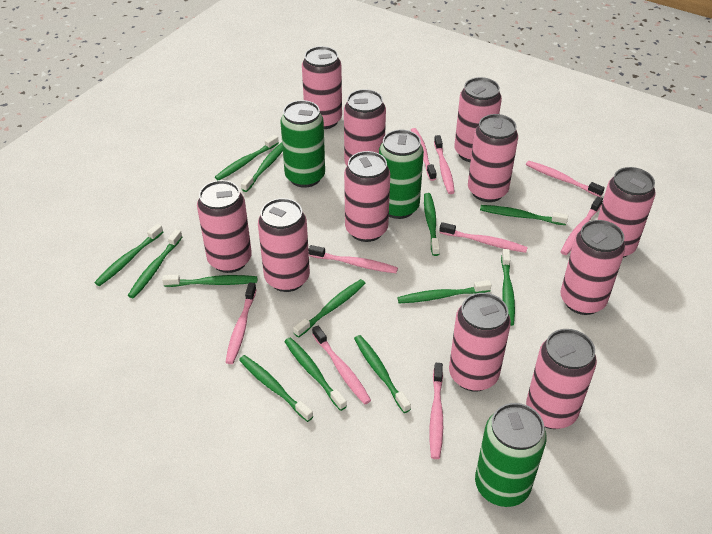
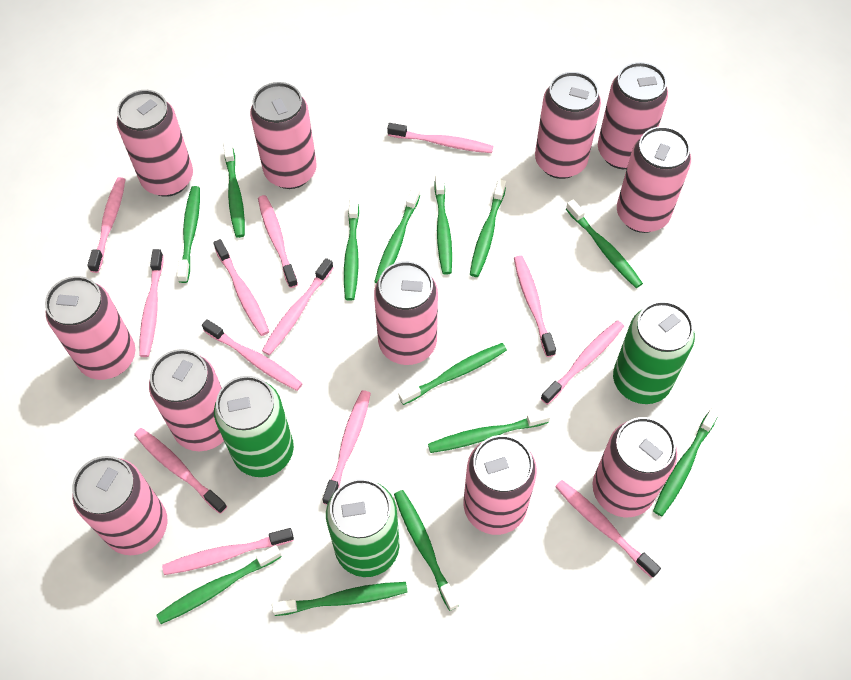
pink toothbrush: 9 -> 13

